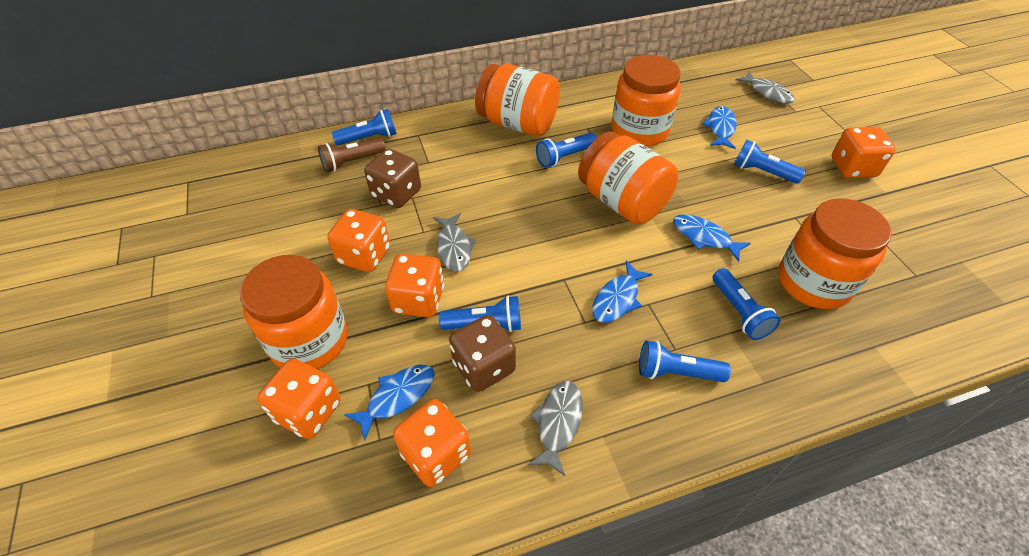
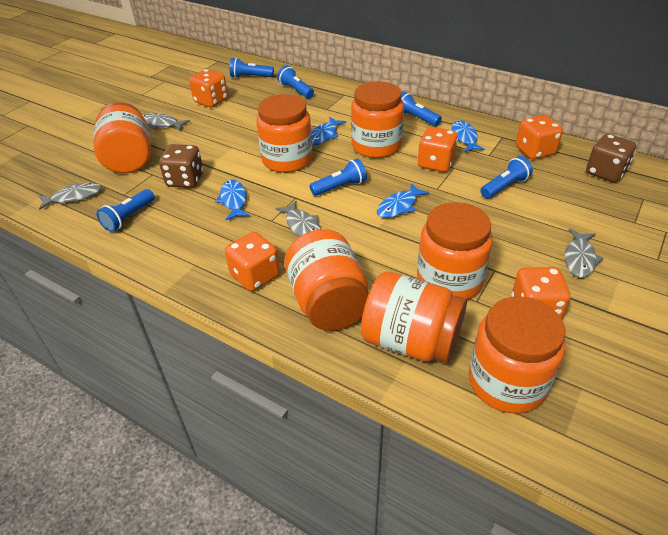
brown flashlight: 1 -> 0
grey fish: 3 -> 4
orange jar: 5 -> 7

